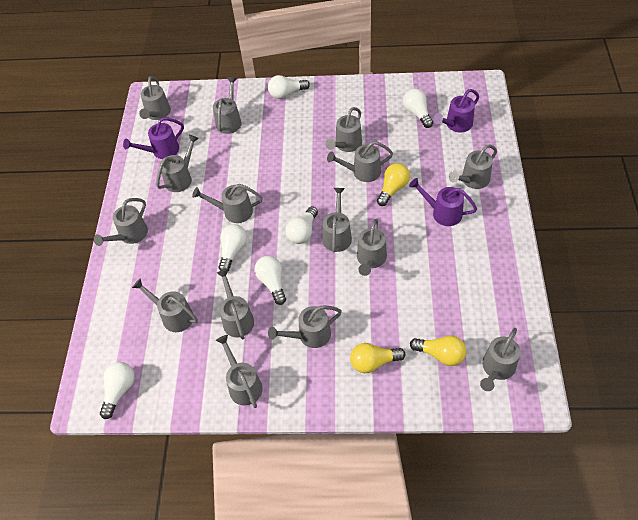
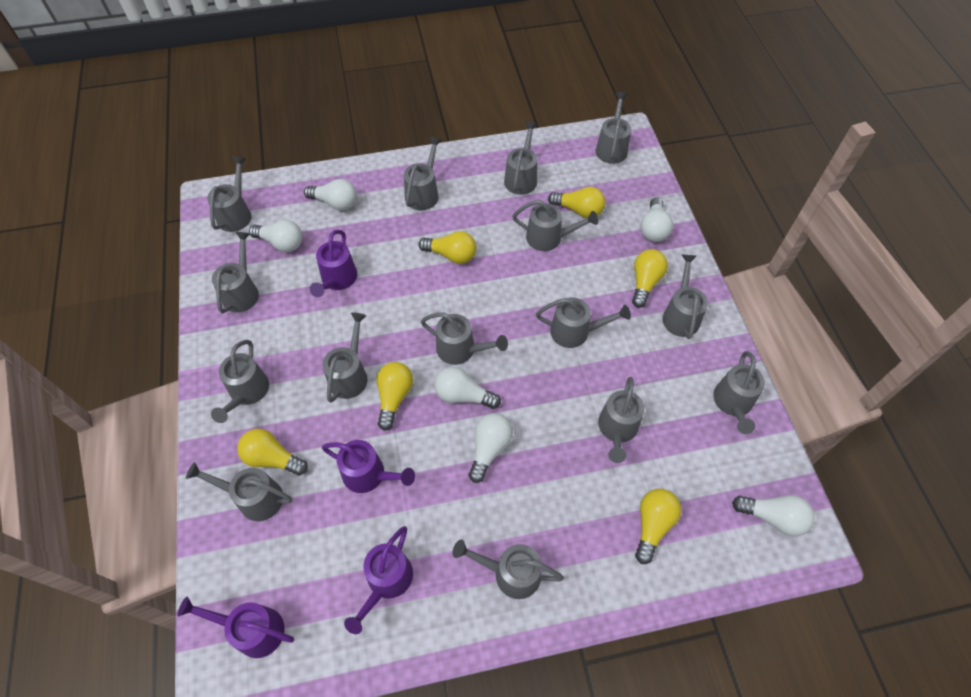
purple watering can: 3 -> 4
yellow light bulb: 3 -> 6

